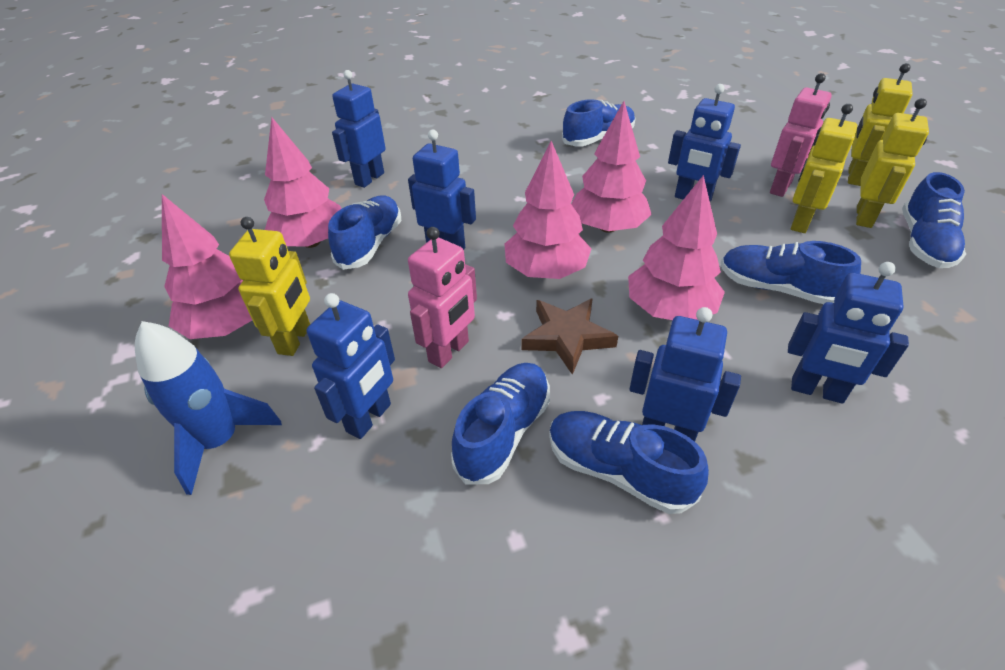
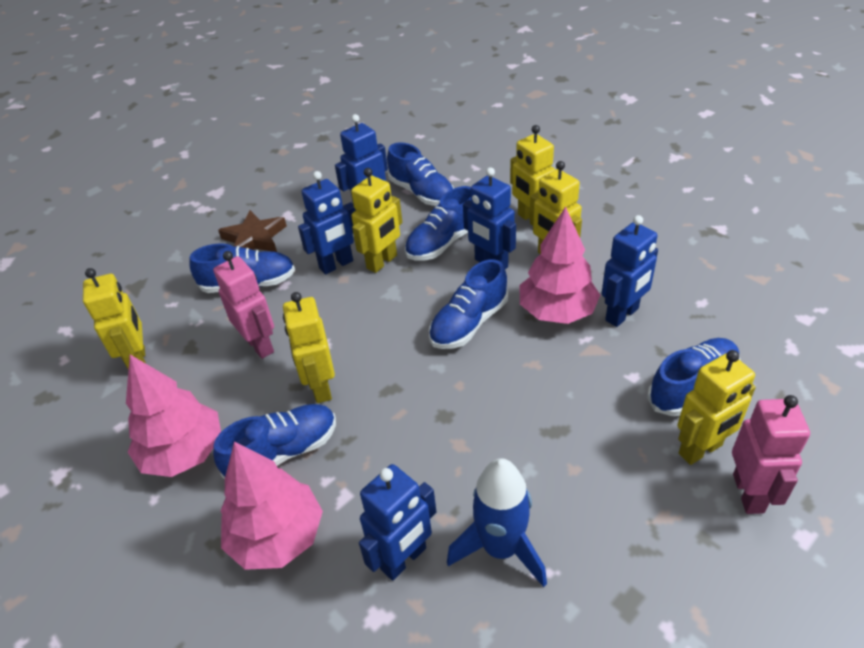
blue robot: 6 -> 5
pink tree: 5 -> 3
yellow robot: 4 -> 6

